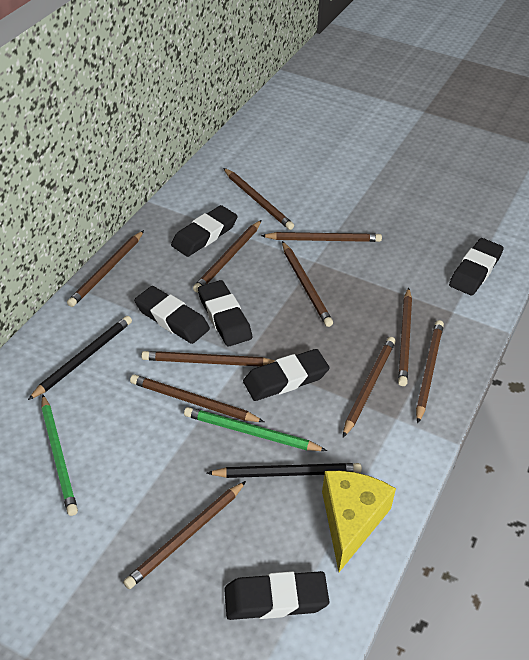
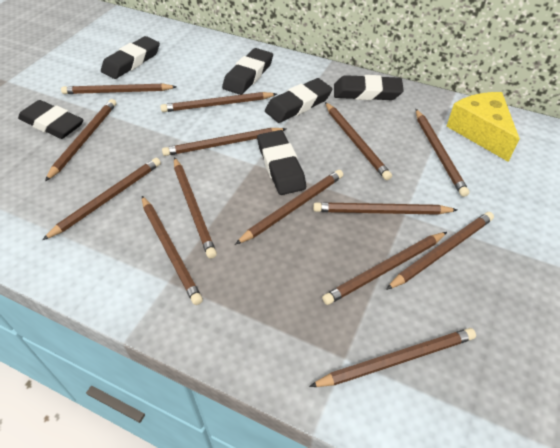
black pencil: 2 -> 0
brown pencil: 11 -> 14
green pencil: 2 -> 0

